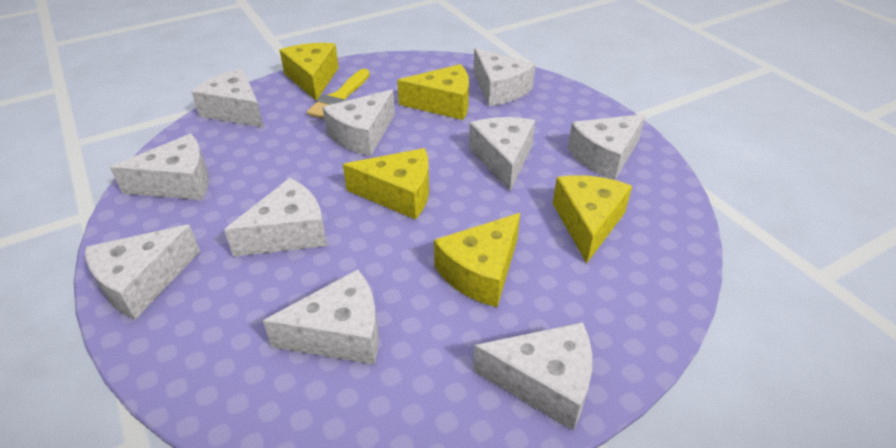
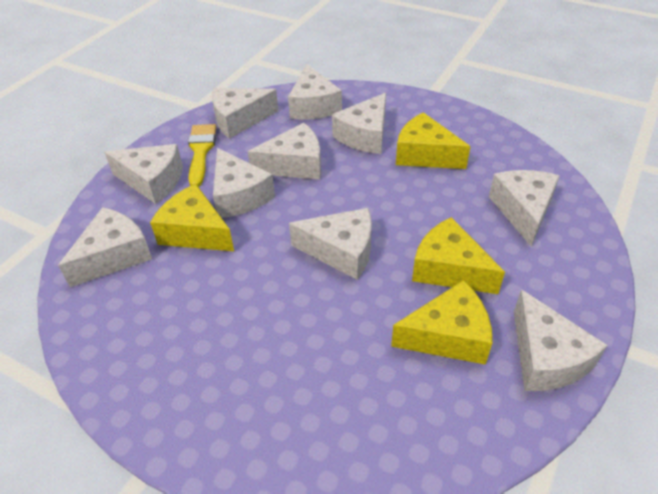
yellow cheese: 5 -> 4

